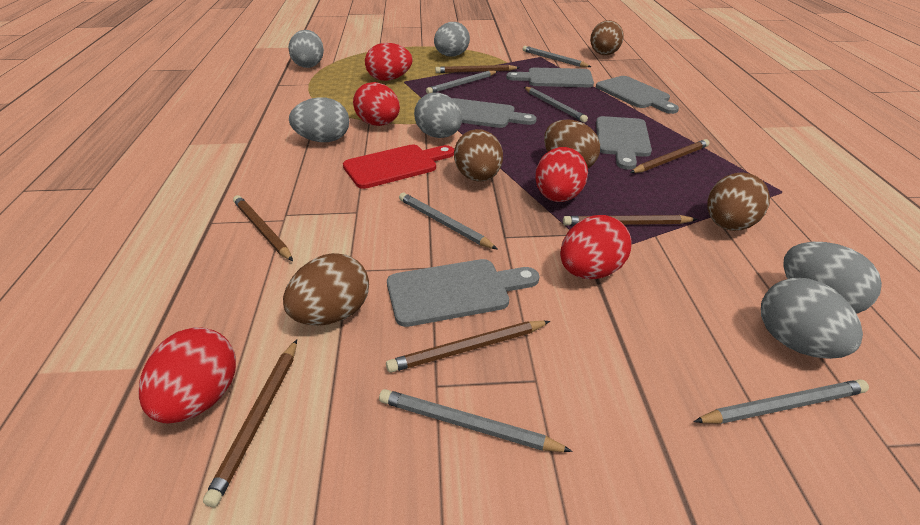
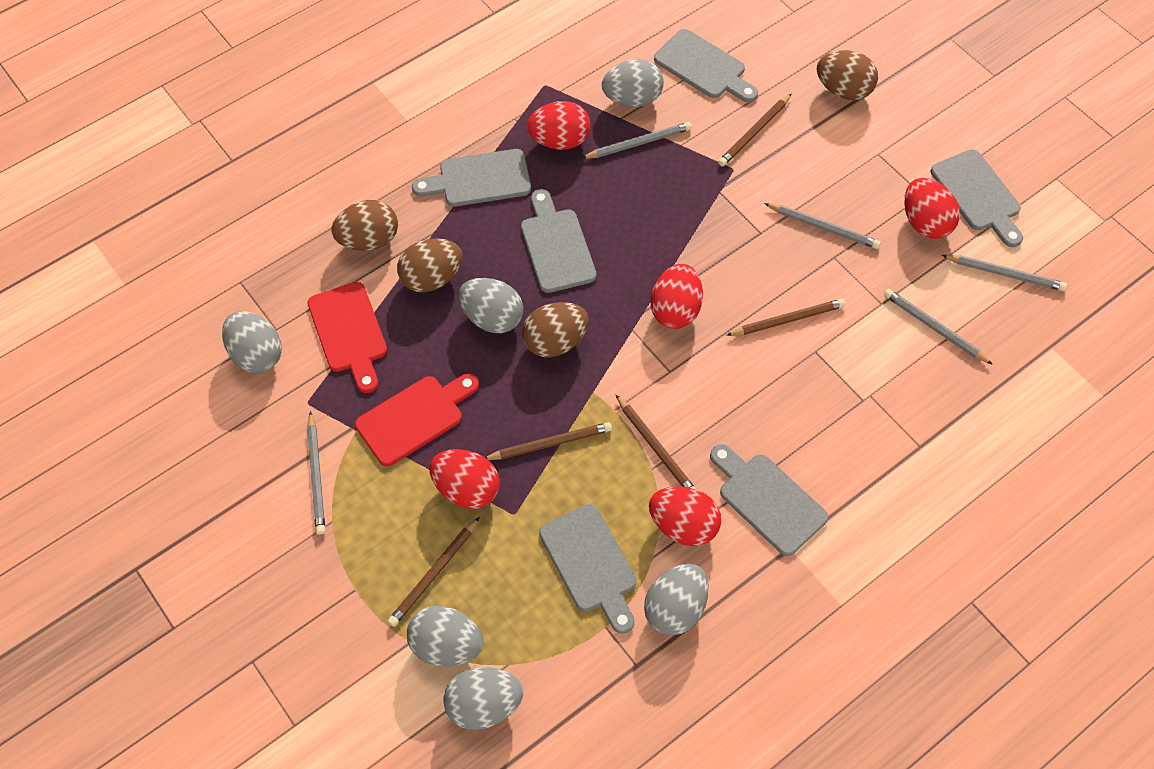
brown egg: 5 -> 4
brown pencil: 6 -> 5
grey cutting board: 5 -> 6
grey pencil: 6 -> 5
red cutting board: 1 -> 2

